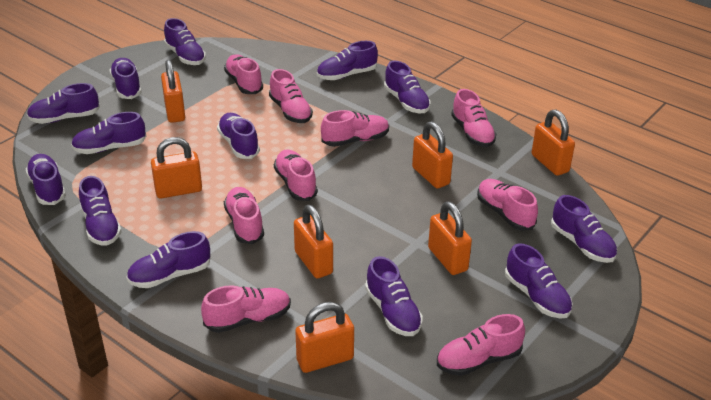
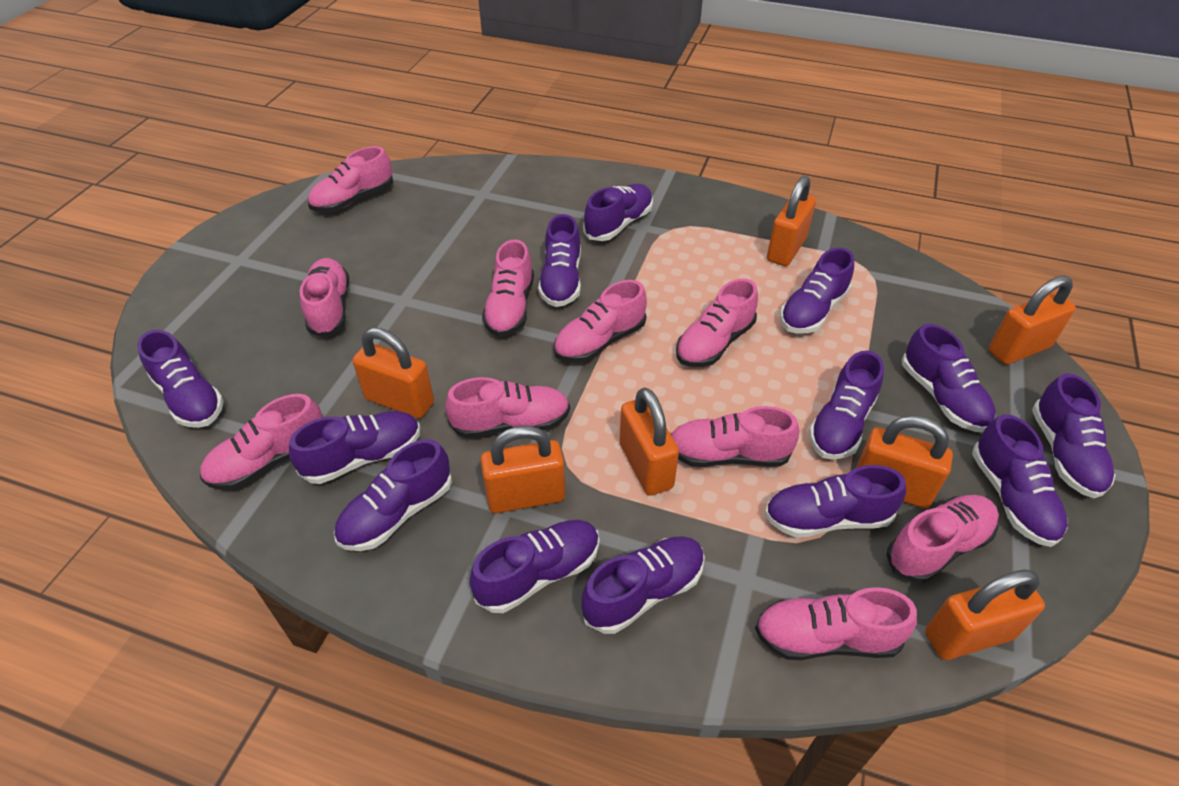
pink shoe: 9 -> 10

